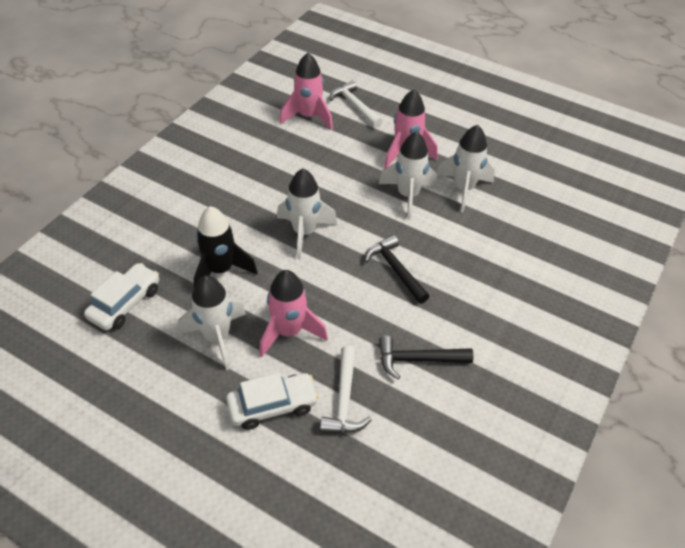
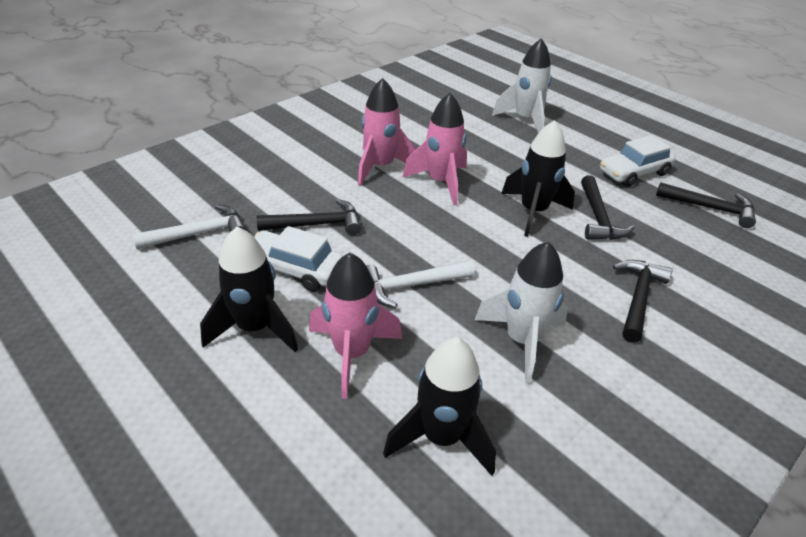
black hammer: 2 -> 4
black rocket: 1 -> 3
white rocket: 4 -> 2

